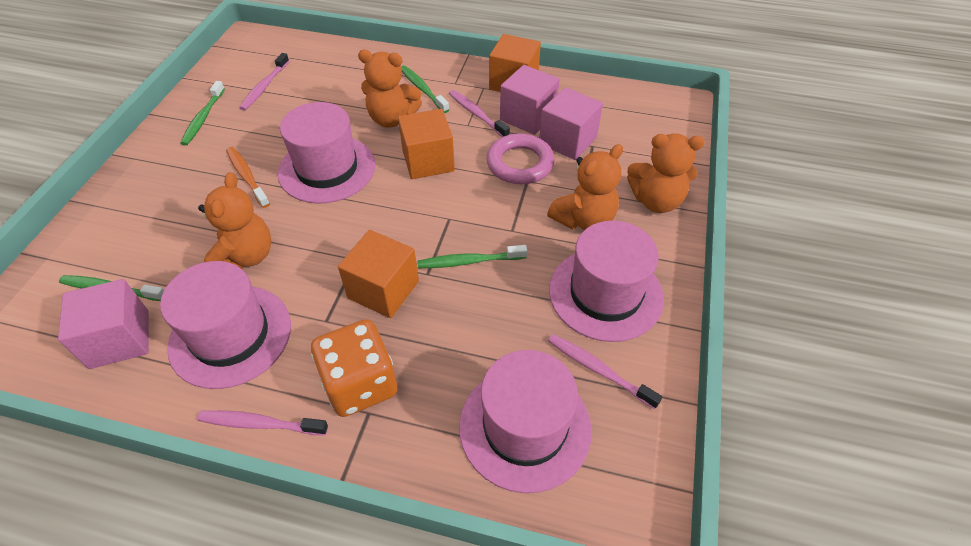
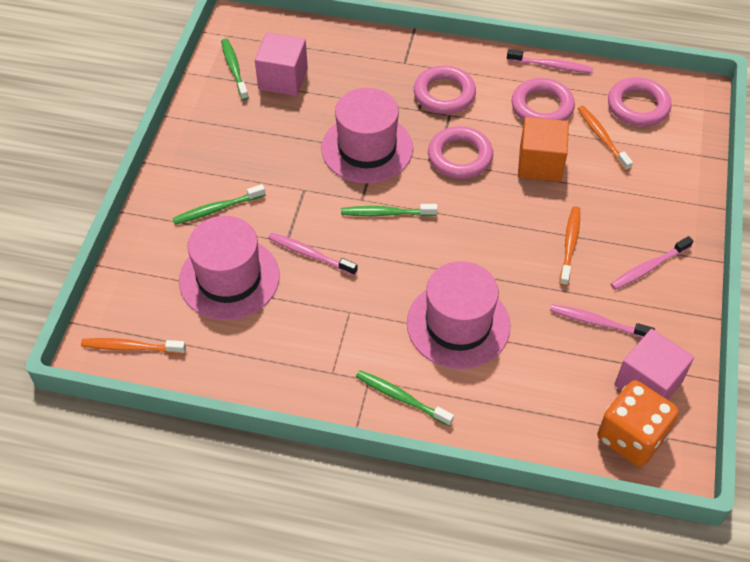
orange cube: 3 -> 1
orange teddy bear: 4 -> 0
orange toothbrush: 1 -> 3
pink cube: 3 -> 2
pink hat: 4 -> 3
pink ring: 1 -> 4

